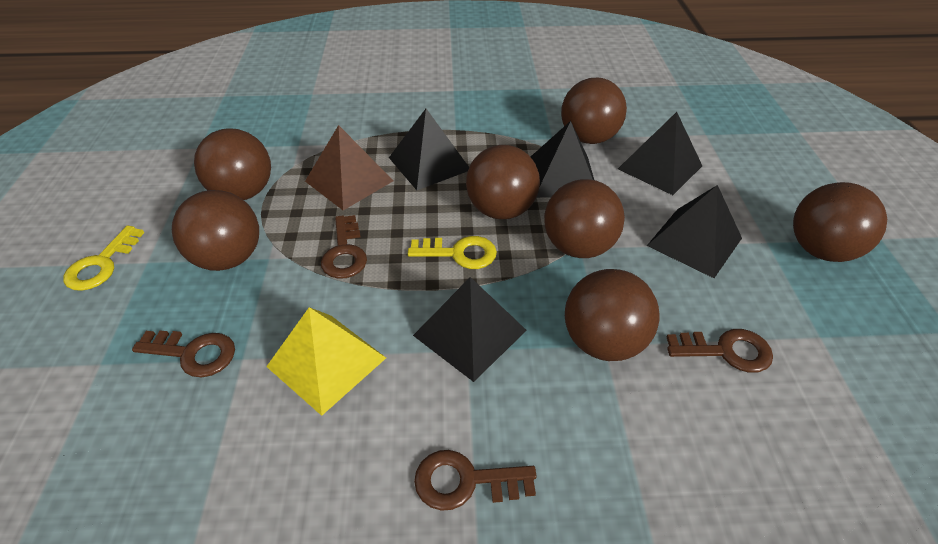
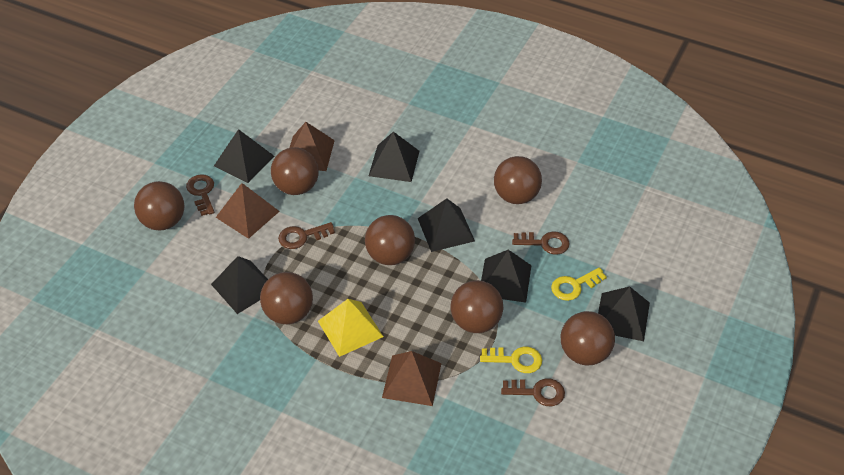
black pyramid: 5 -> 6
brown pyramid: 1 -> 3

